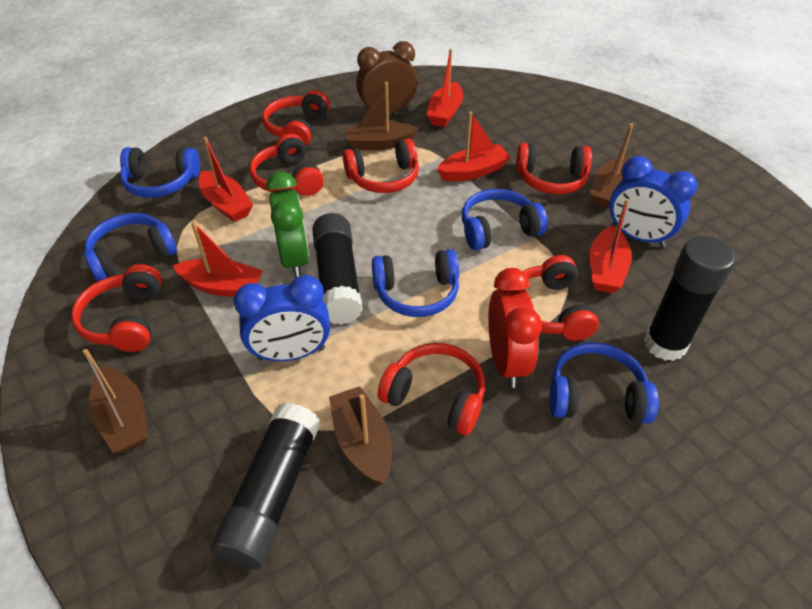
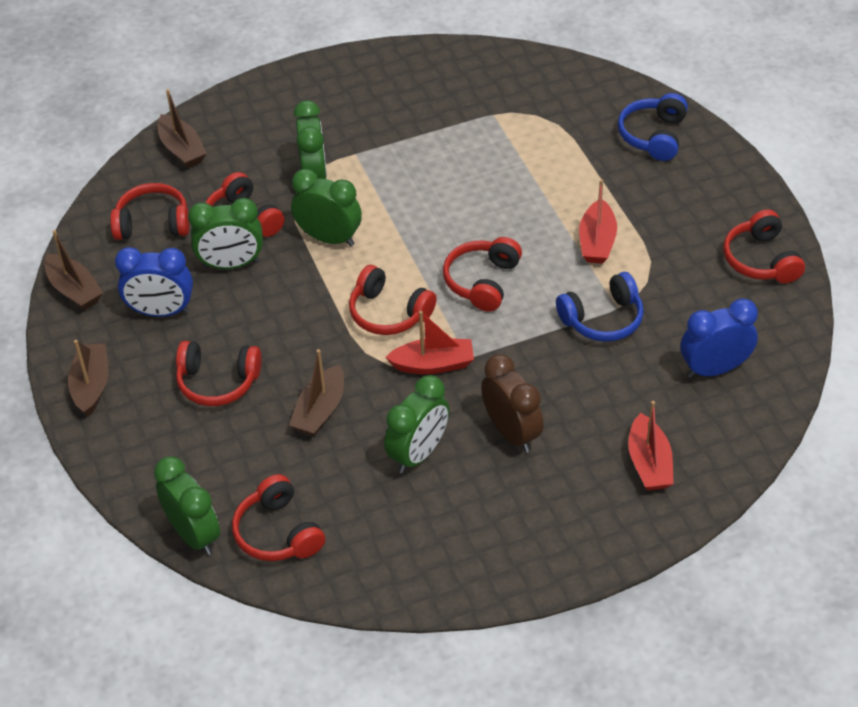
black glue stick: 3 -> 0
blue headphones: 5 -> 2
green clock: 1 -> 5
red boat: 5 -> 3
red clock: 1 -> 0

